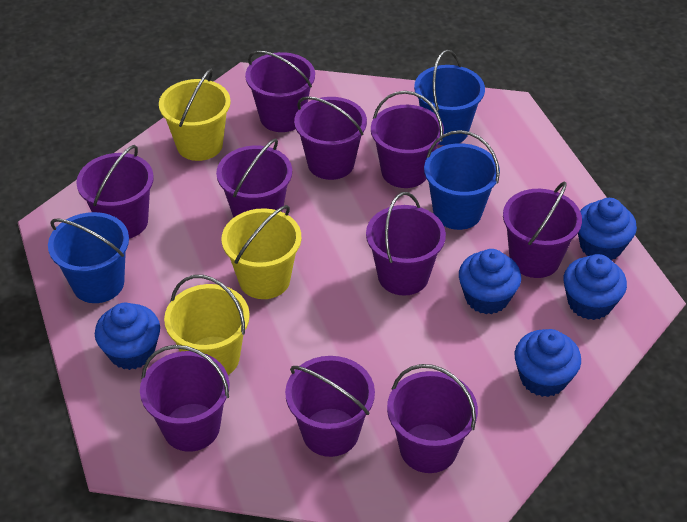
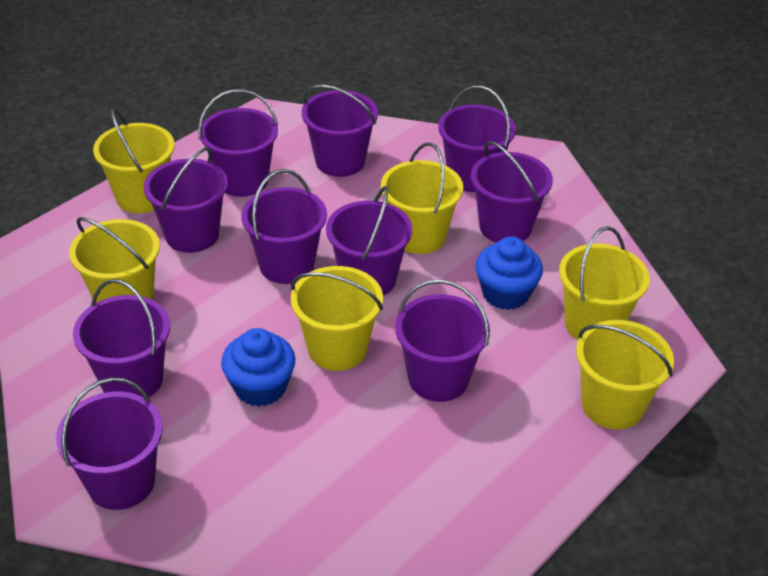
blue bucket: 3 -> 0
blue cupcake: 5 -> 2
yellow bucket: 3 -> 6

